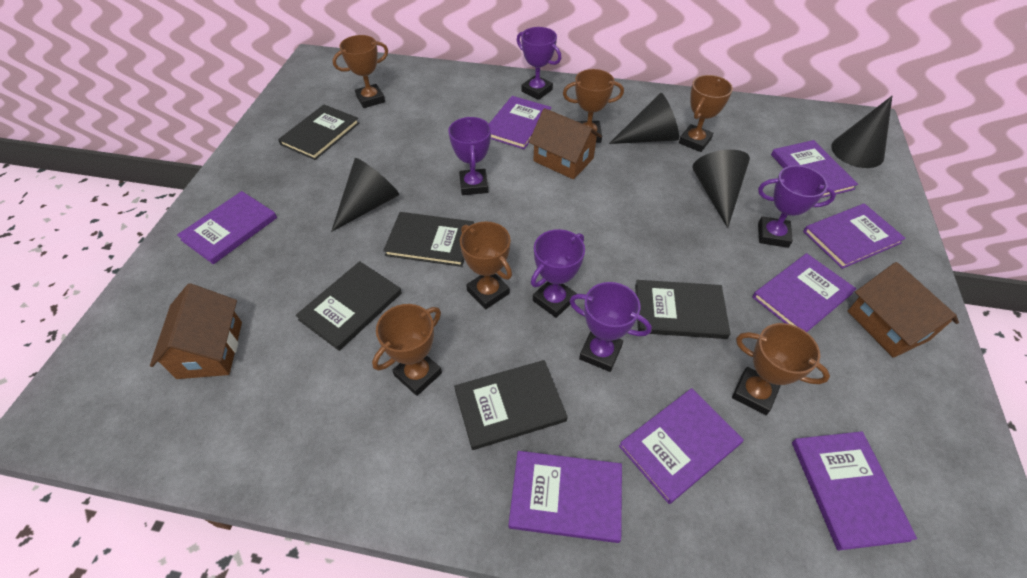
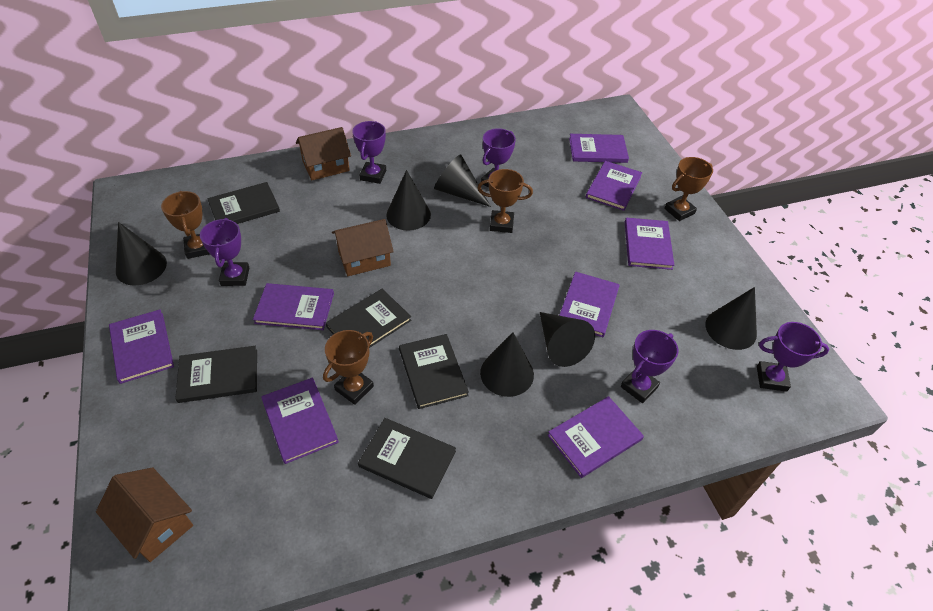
black cone: 4 -> 6
brown trophy: 6 -> 4

